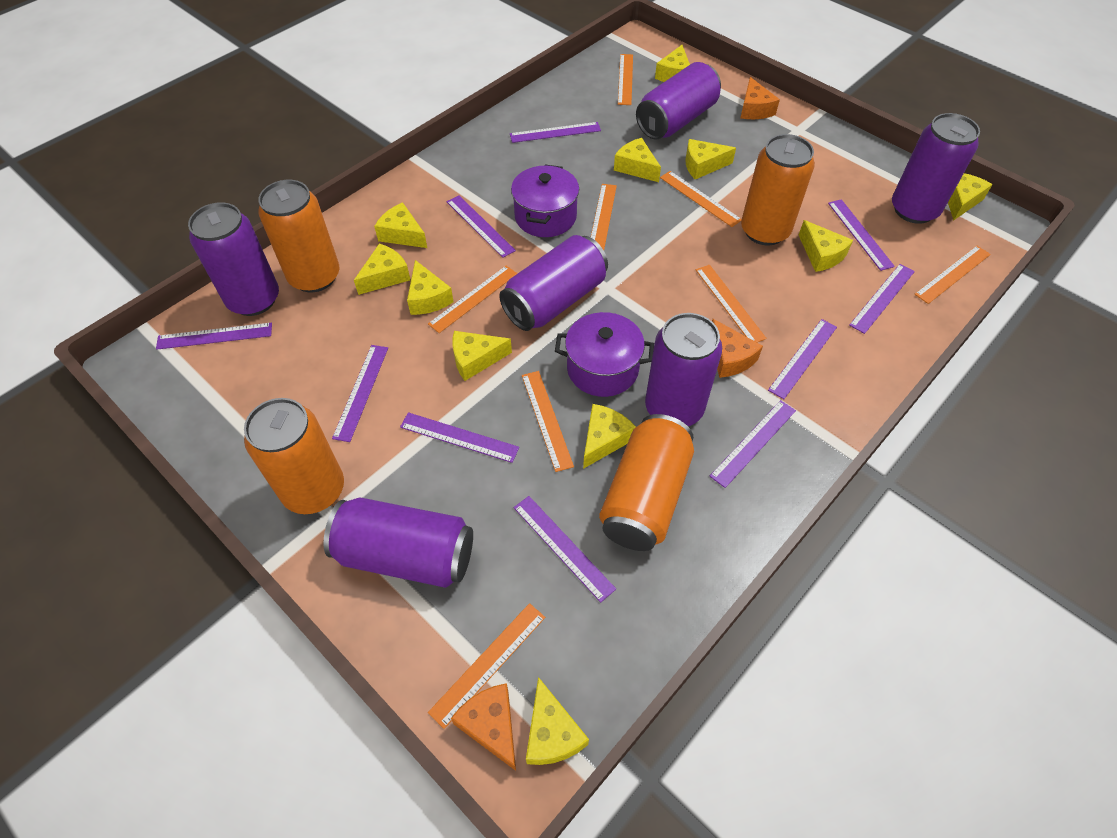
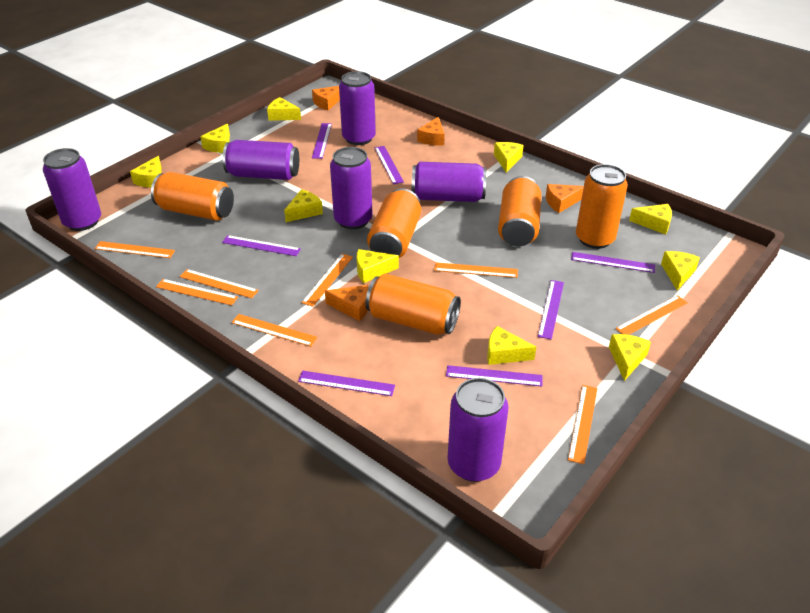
orange can: 4 -> 5
orange cheese: 3 -> 4
purple pot: 2 -> 0
purple ruler: 10 -> 7
yellow cheese: 11 -> 10

